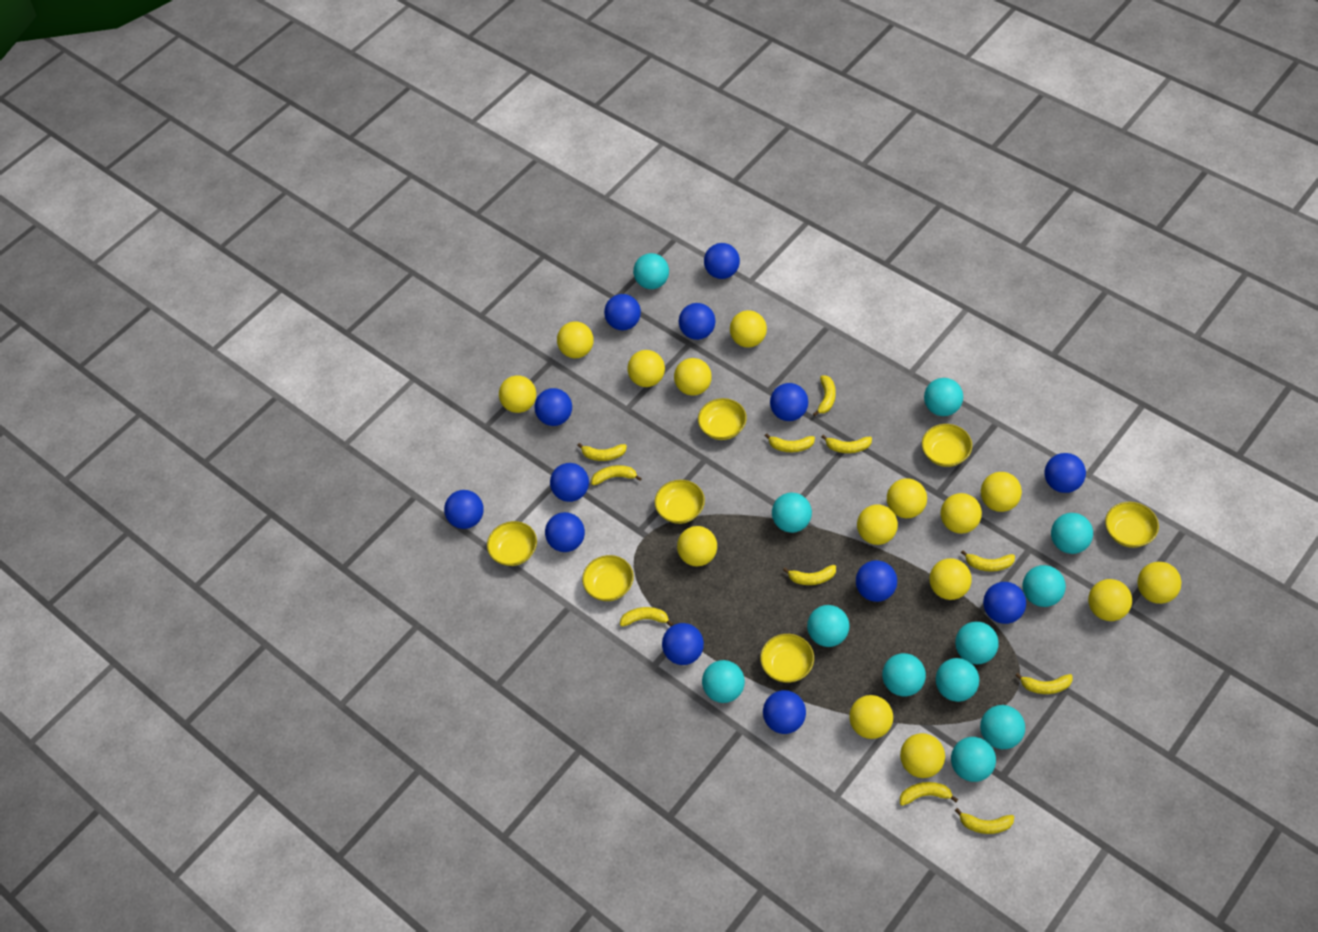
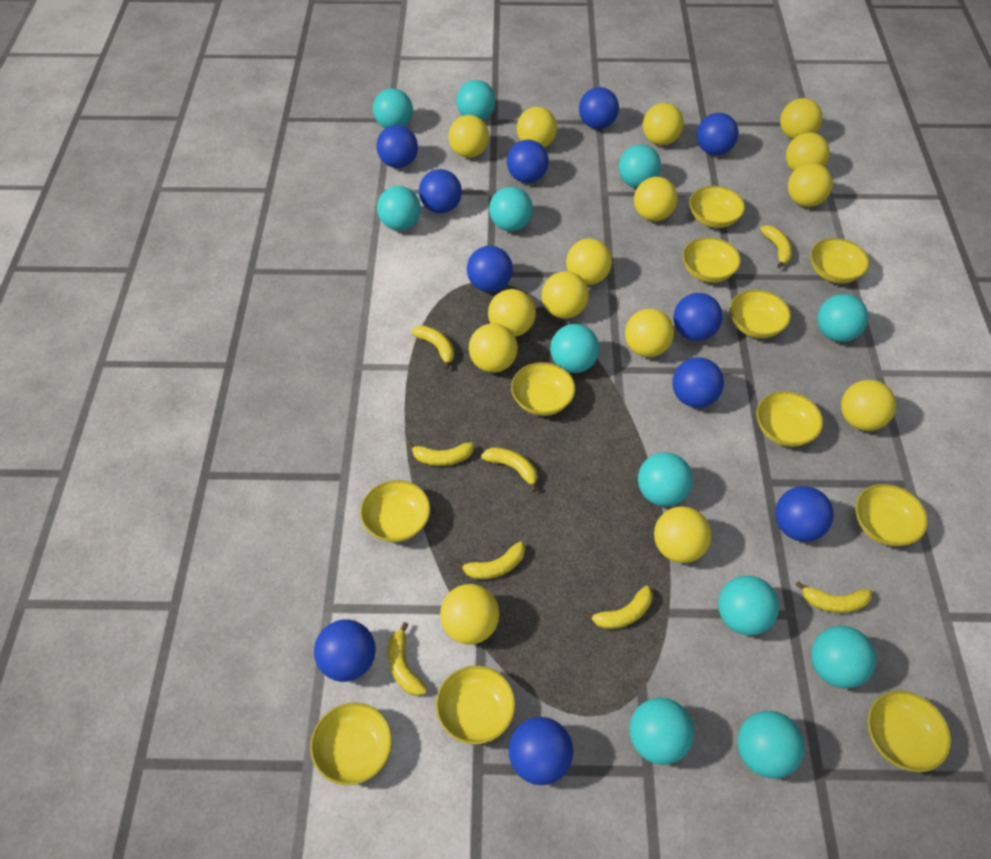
blue ball: 13 -> 11
yellow banana: 11 -> 8
yellow bowl: 7 -> 11

